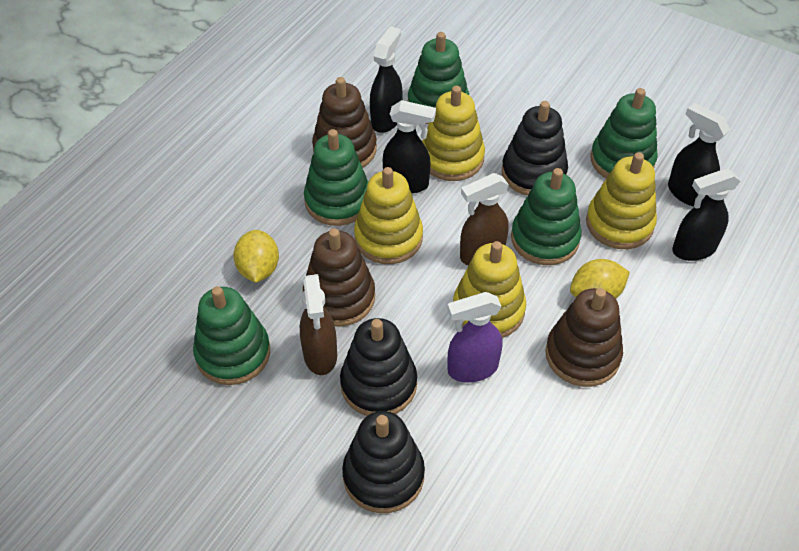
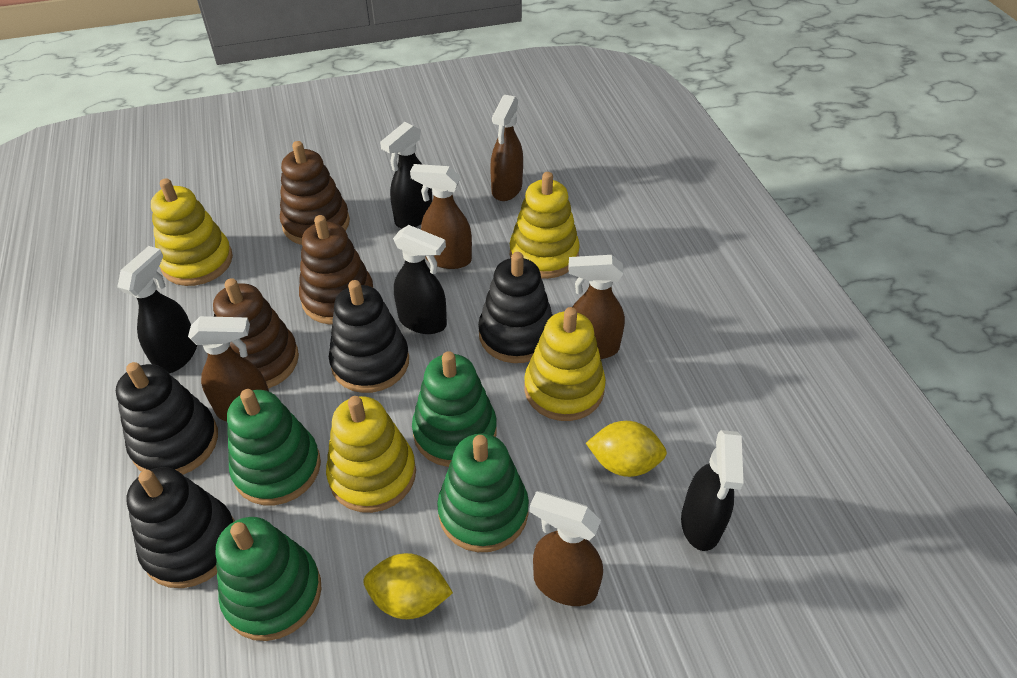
black stacking toy: 3 -> 4
brown spray bottle: 2 -> 5
green stacking toy: 5 -> 4
purple spray bottle: 1 -> 0

